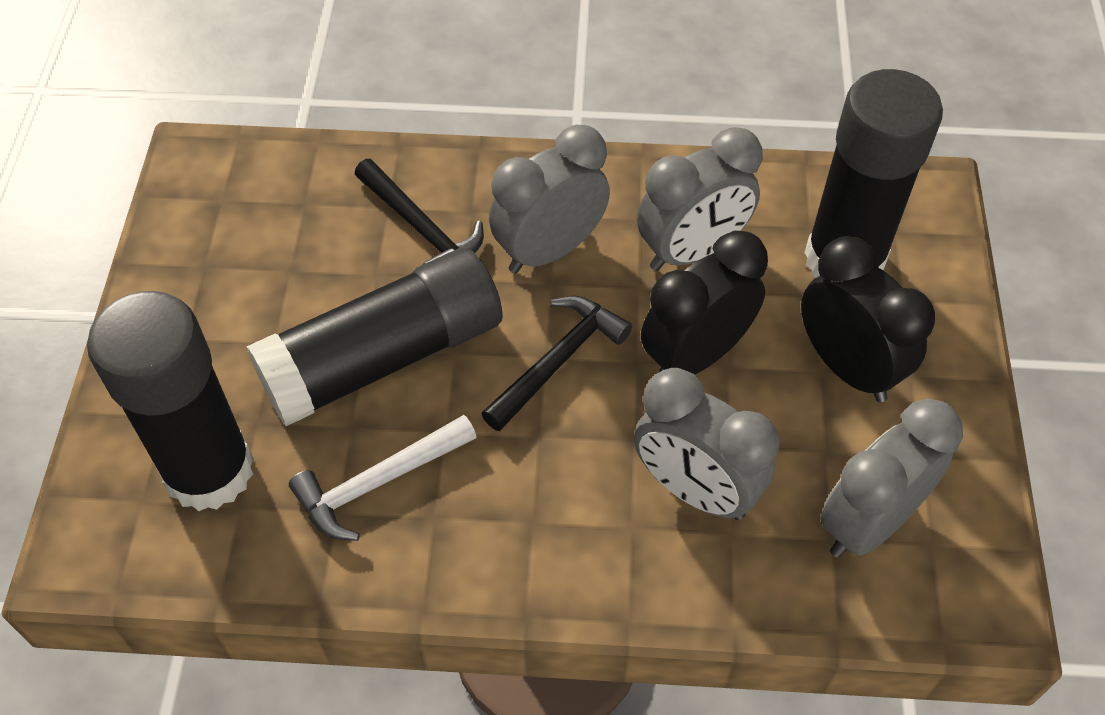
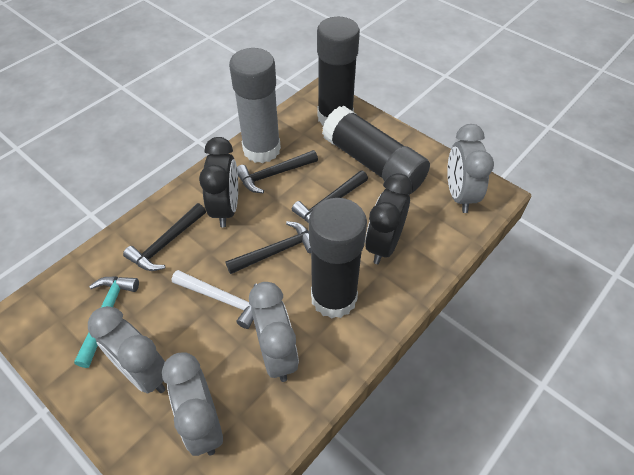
black hammer: 2 -> 4
grey glue stick: 0 -> 1
turquoise hammer: 0 -> 1

